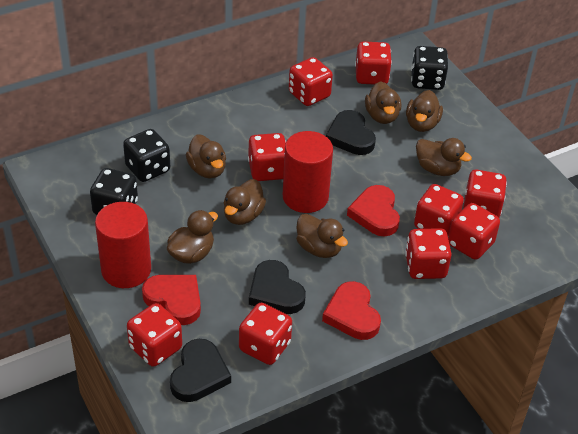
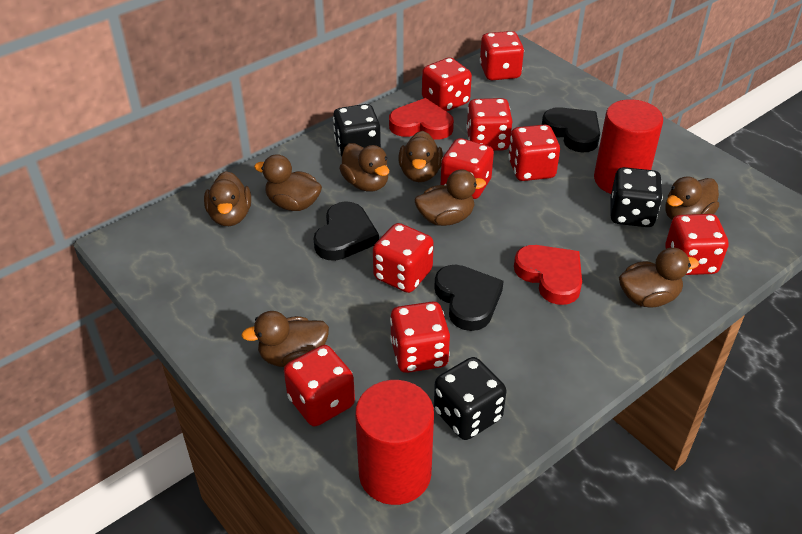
brown duck: 7 -> 8
red heart: 3 -> 2

